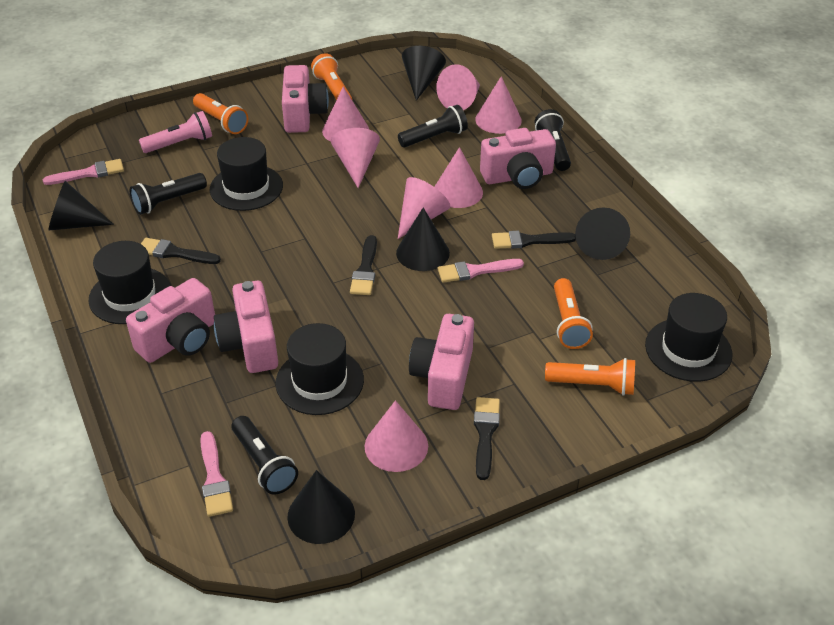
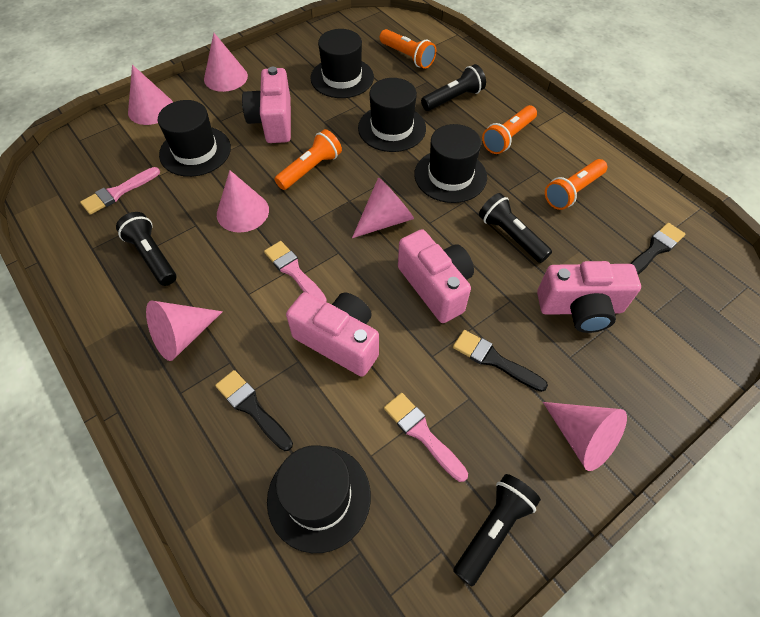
black brush: 4 -> 3
black cone: 5 -> 0
black hat: 4 -> 5
pink camera: 5 -> 4
pink cone: 7 -> 6
pink flashlight: 1 -> 0

